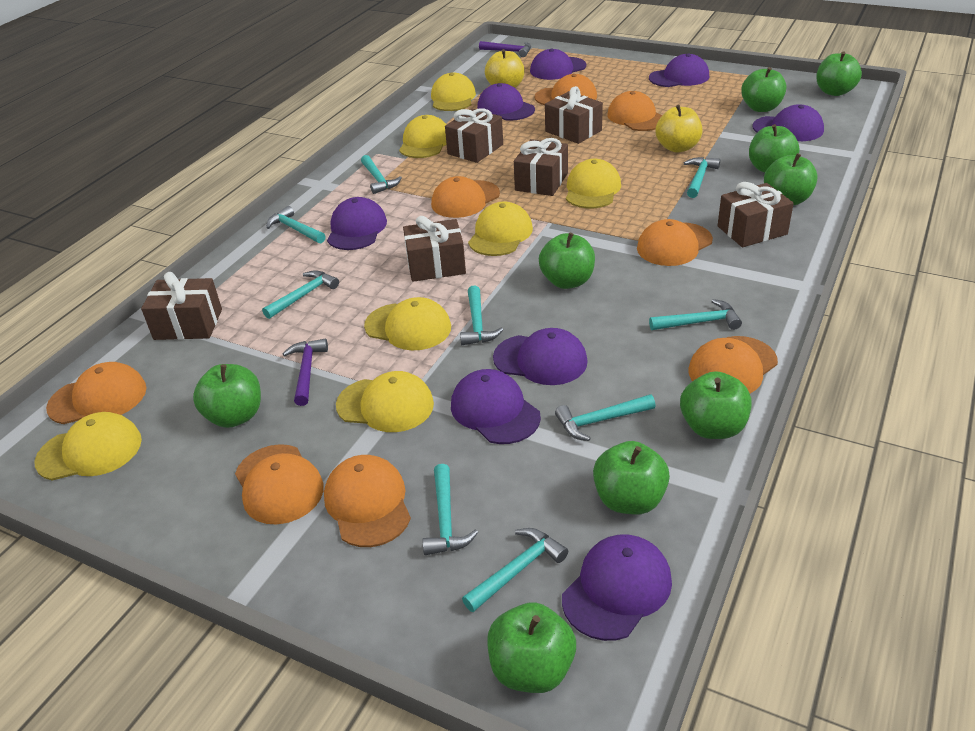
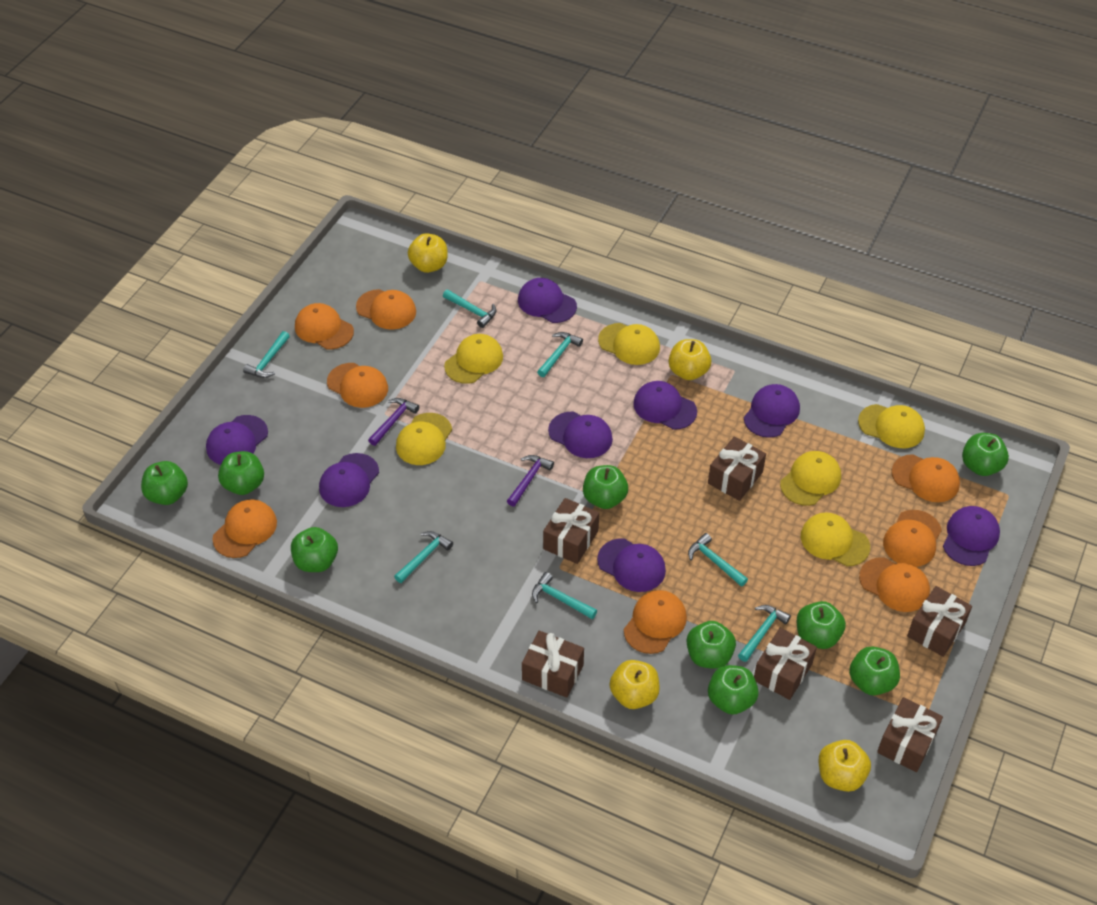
turquoise hammer: 9 -> 7
yellow apple: 2 -> 4
yellow cap: 7 -> 6

